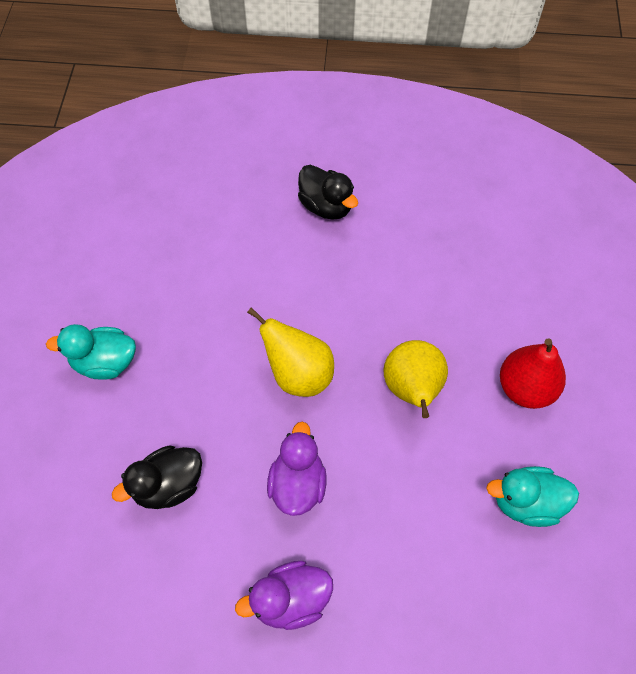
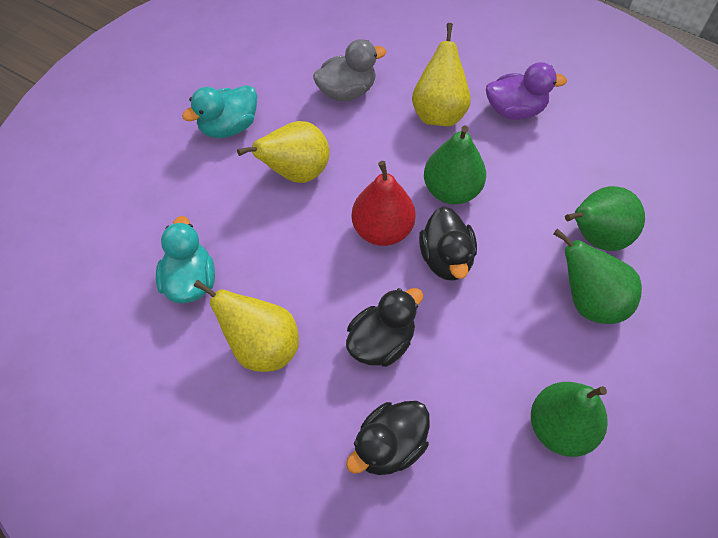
black duck: 2 -> 3
green pear: 0 -> 4
grey duck: 0 -> 1
purple duck: 2 -> 1
yellow pear: 2 -> 3

